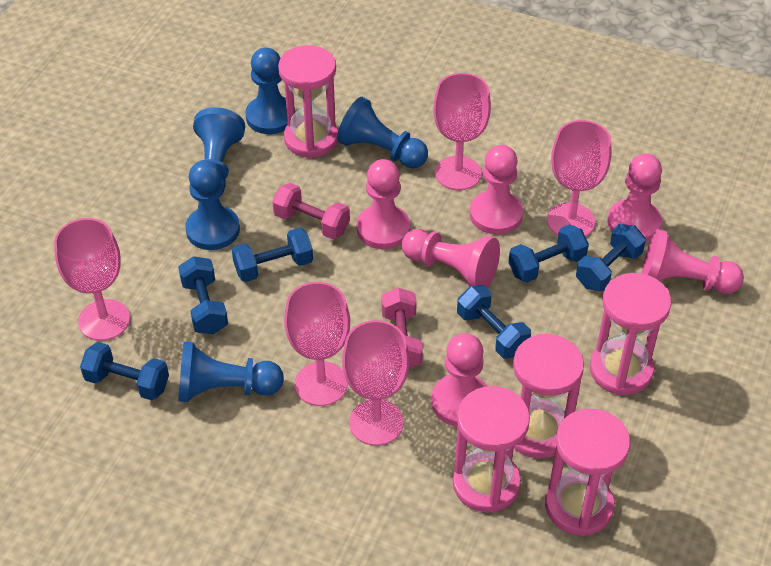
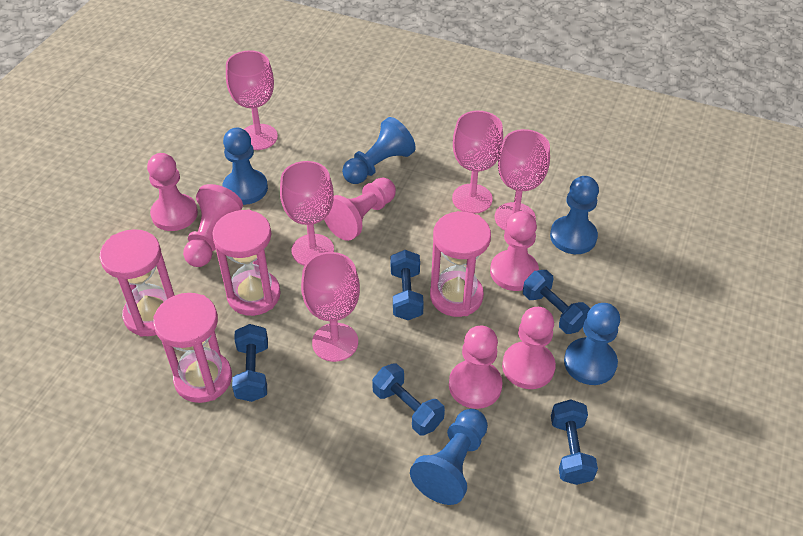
blue dumbbell: 6 -> 5
pink dumbbell: 2 -> 0
pink hourglass: 5 -> 4

